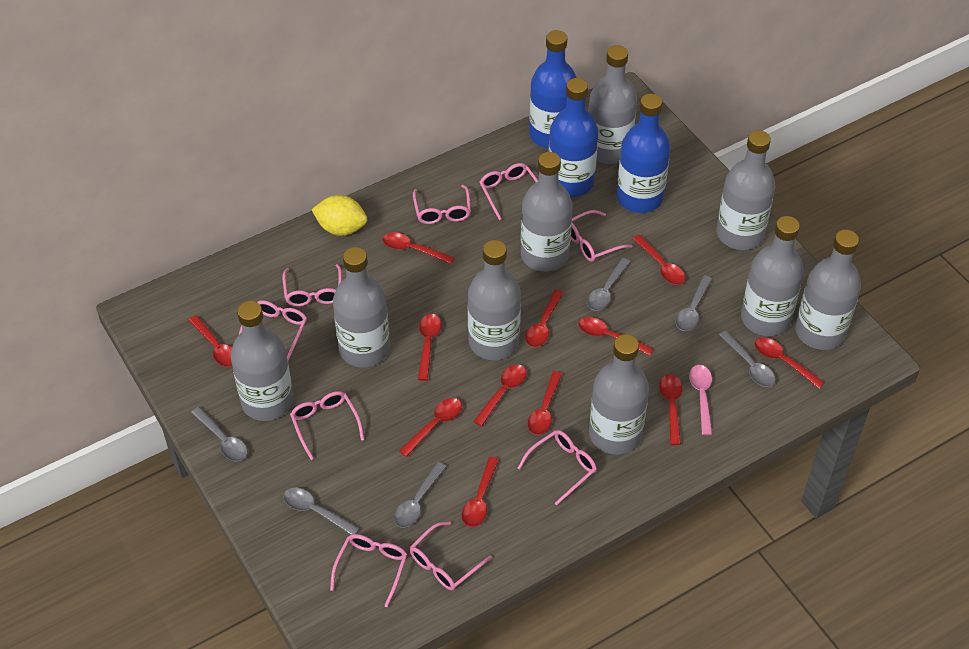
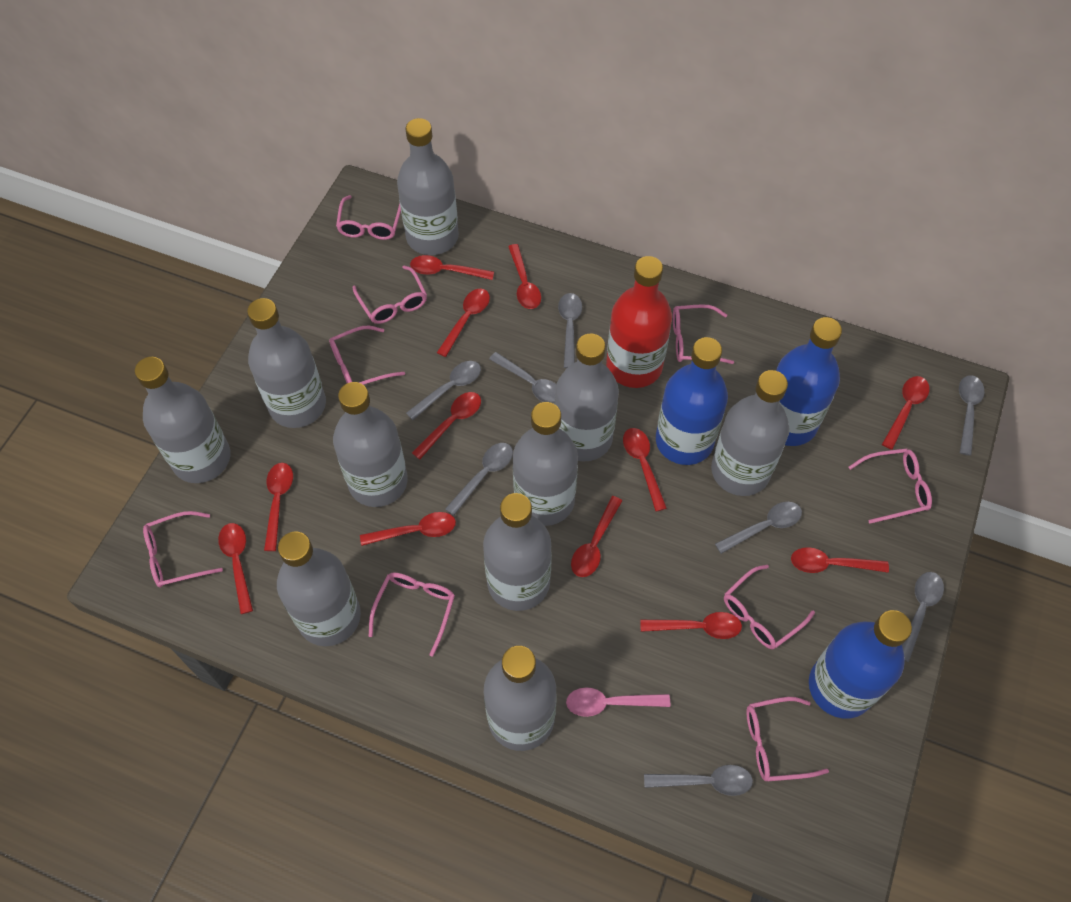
grey bottle: 9 -> 10
grey spoon: 6 -> 8
red bottle: 0 -> 1
yellow lemon: 1 -> 0

